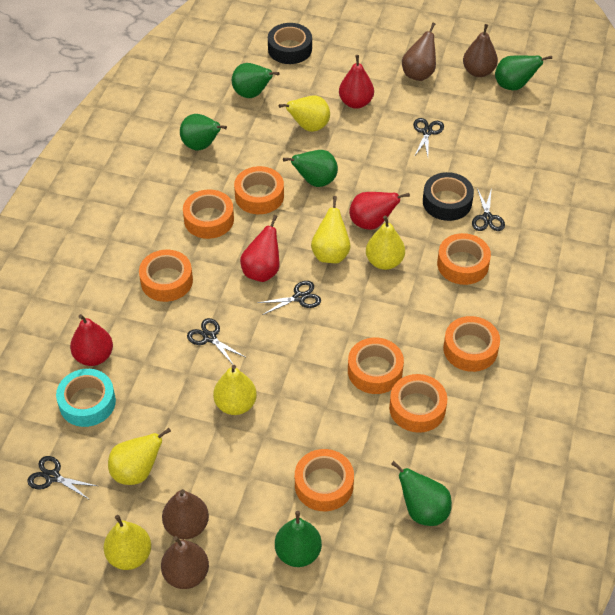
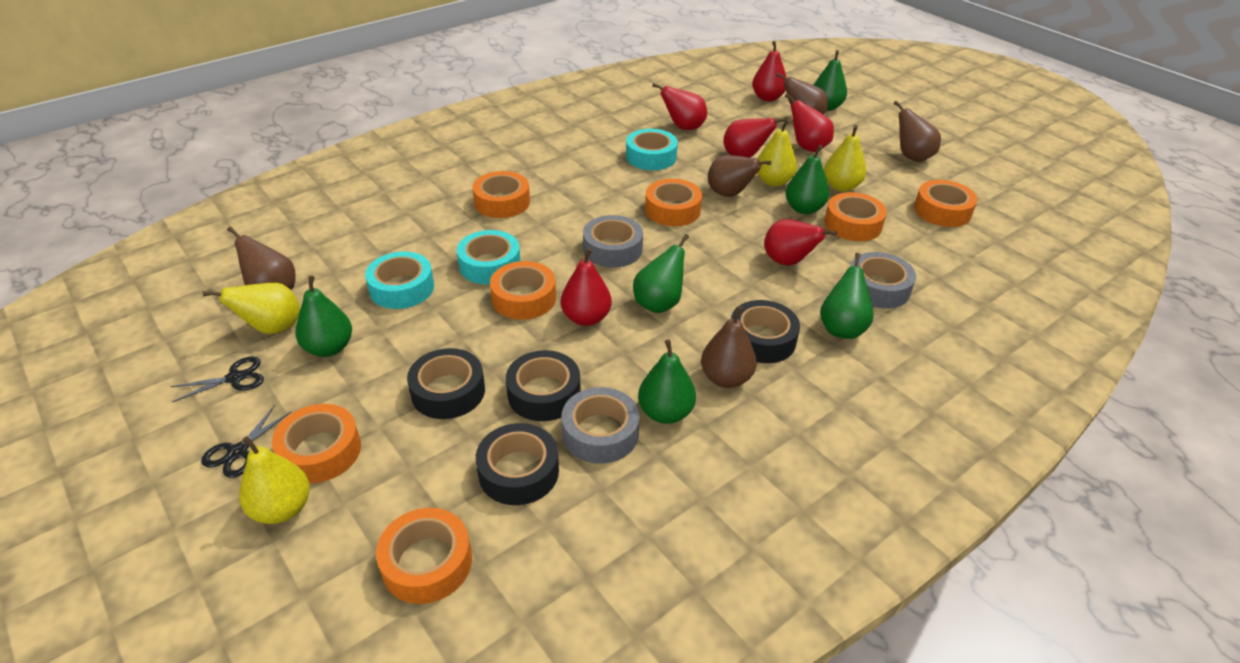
black scissors: 5 -> 2
black tape: 2 -> 4
brown pear: 4 -> 5
grey tape: 0 -> 3
orange tape: 8 -> 7
red pear: 4 -> 6
turquoise tape: 1 -> 3
yellow pear: 6 -> 4

